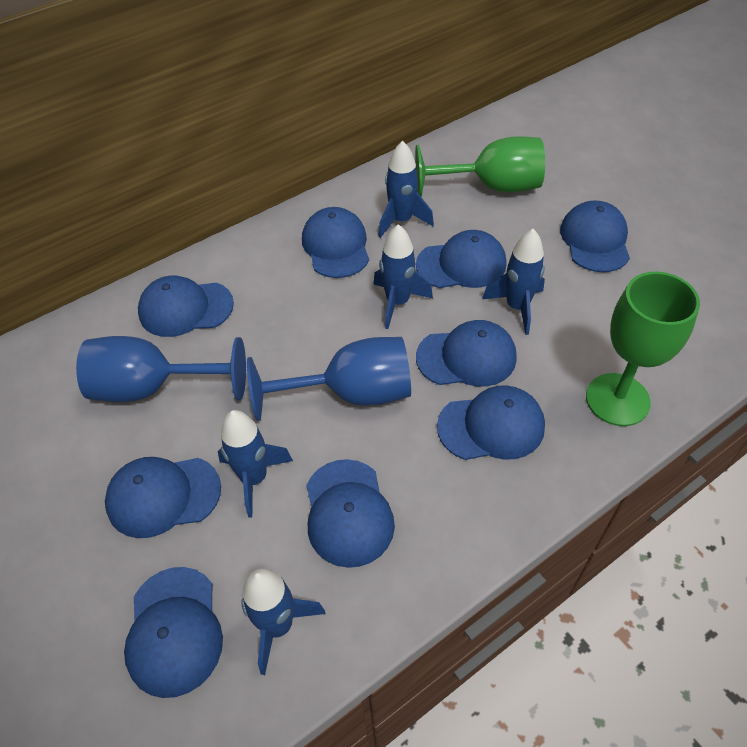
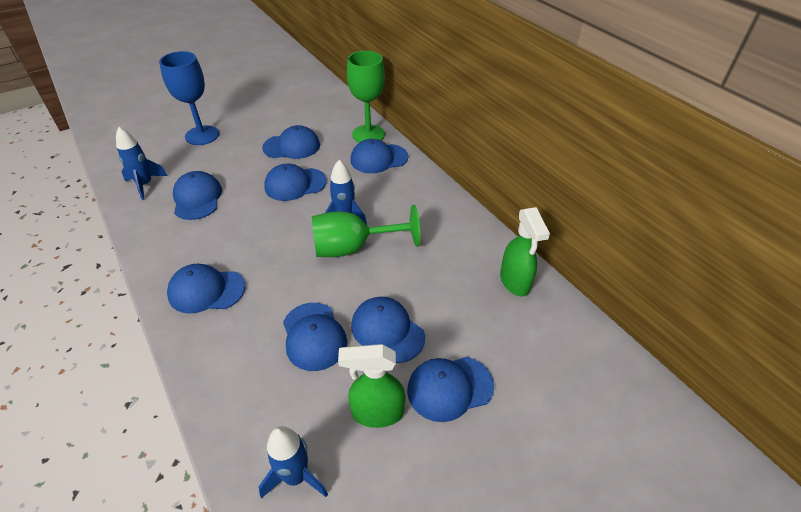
blue cap: 9 -> 8
blue goblet: 2 -> 1
blue rocket: 5 -> 3
green spray bottle: 0 -> 2

